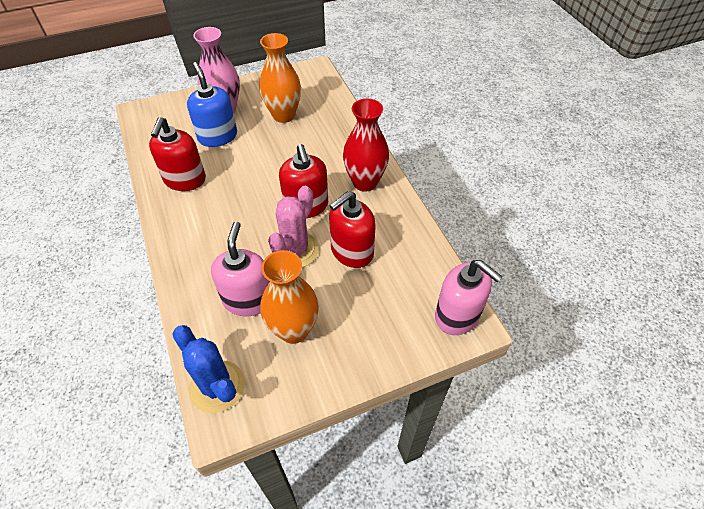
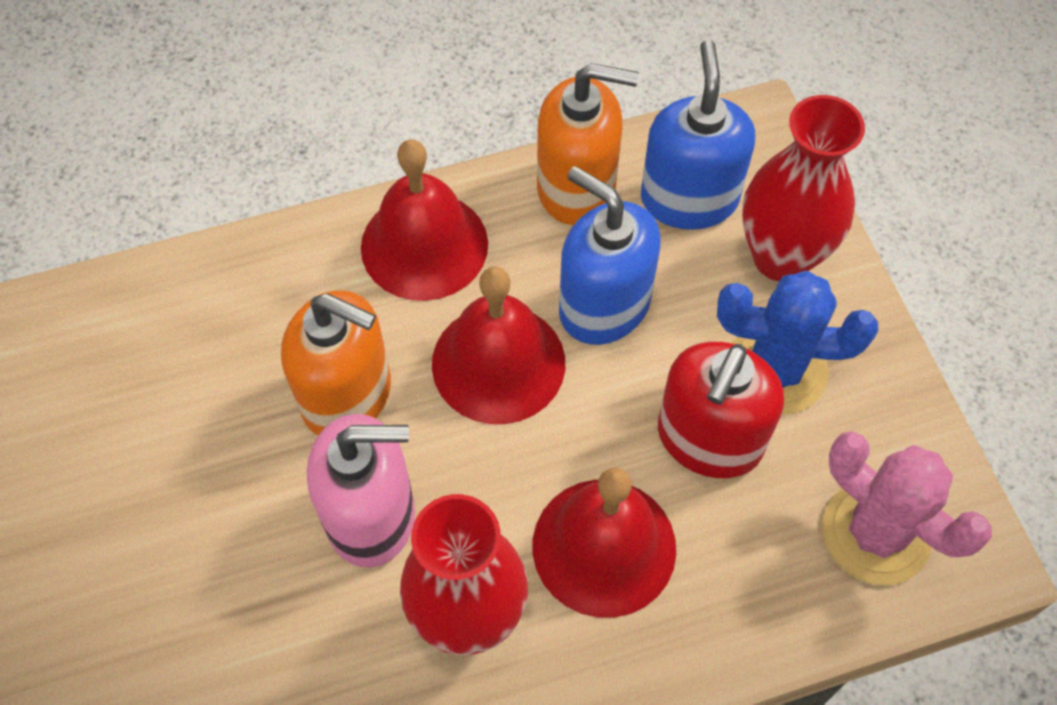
blue soap dispenser: 1 -> 2
orange soap dispenser: 0 -> 2
orange vase: 2 -> 0
pink soap dispenser: 2 -> 1
pink vase: 1 -> 0
red bell: 0 -> 3
red soap dispenser: 3 -> 1
red vase: 1 -> 2

